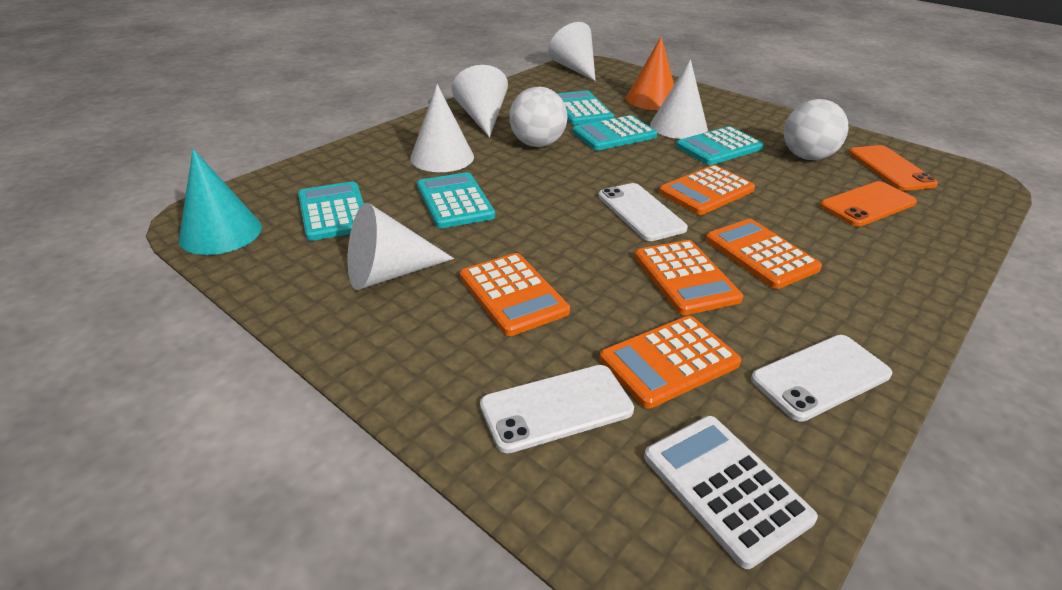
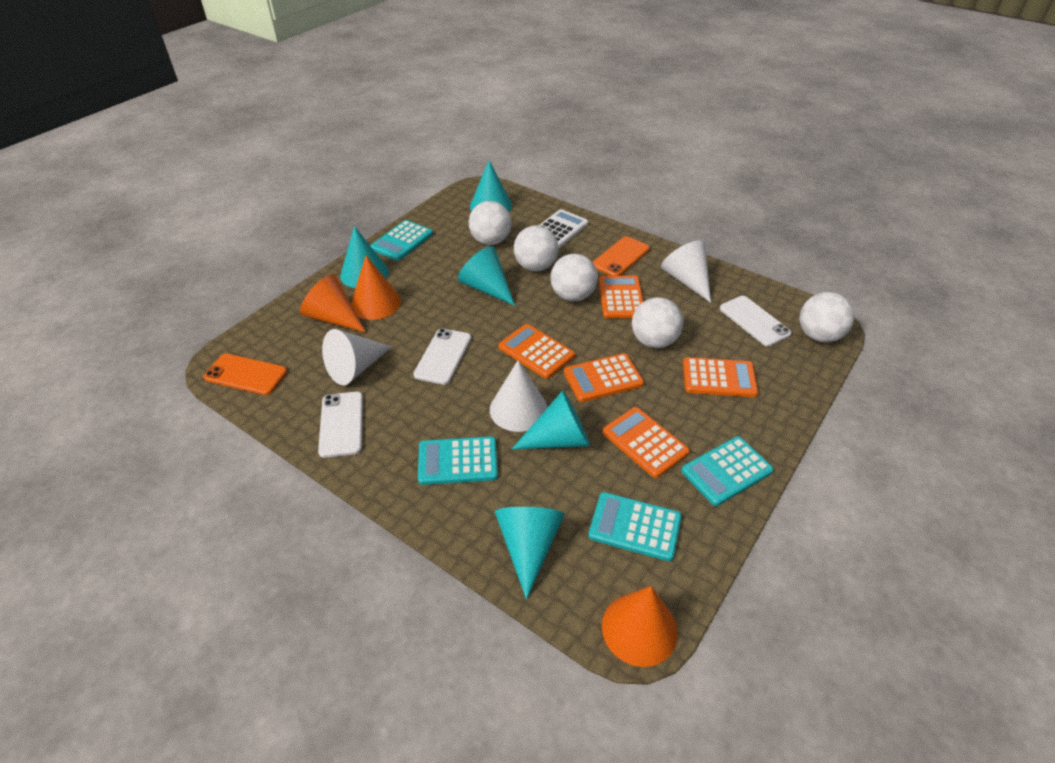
orange cone: 1 -> 3
turquoise calculator: 5 -> 4
turquoise cone: 1 -> 5
white ball: 2 -> 5
white cone: 5 -> 3

